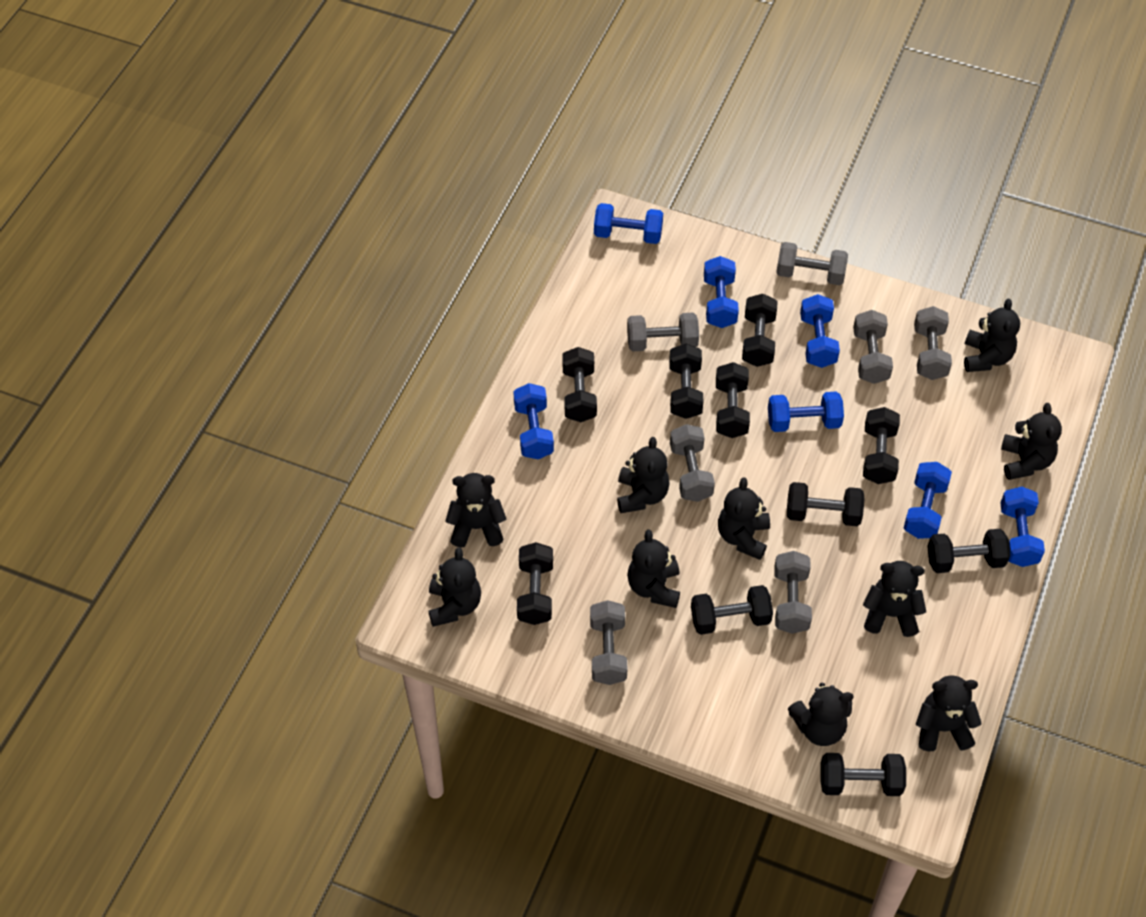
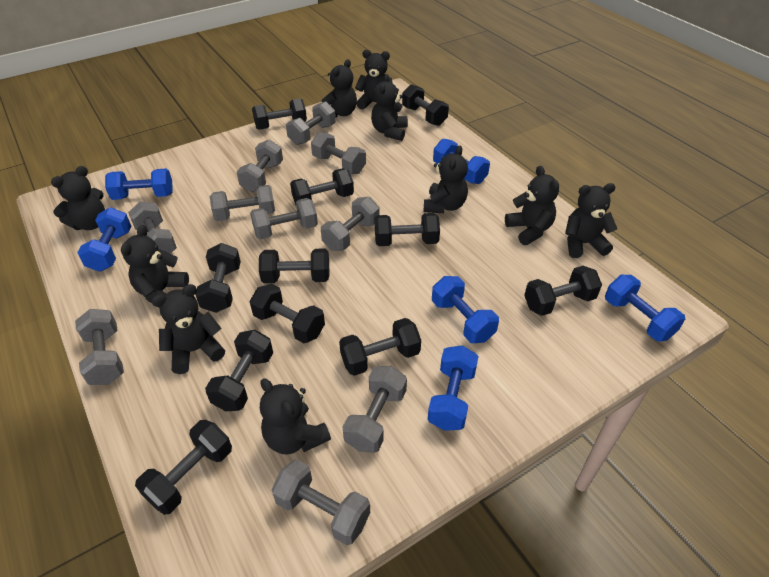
black dumbbell: 10 -> 11
blue dumbbell: 7 -> 6
grey dumbbell: 7 -> 10

